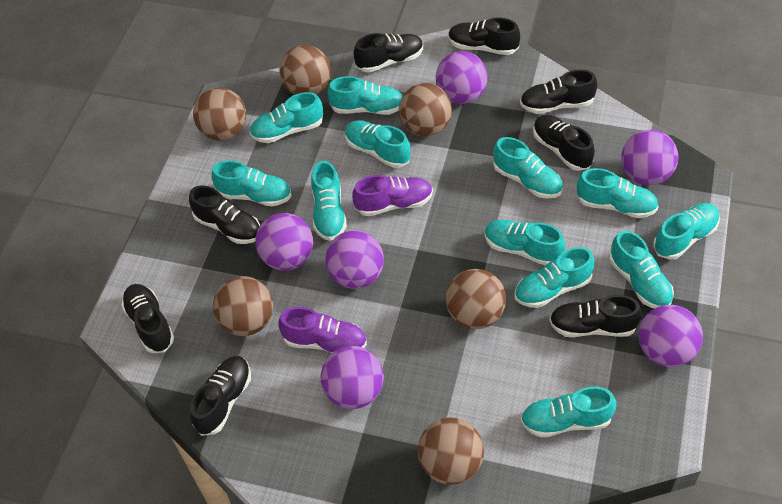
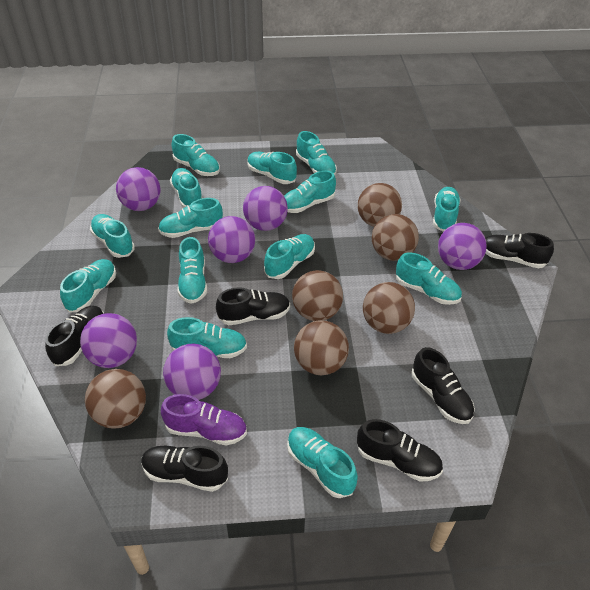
black shoe: 8 -> 6
purple shoe: 2 -> 1
turquoise shoe: 12 -> 14

